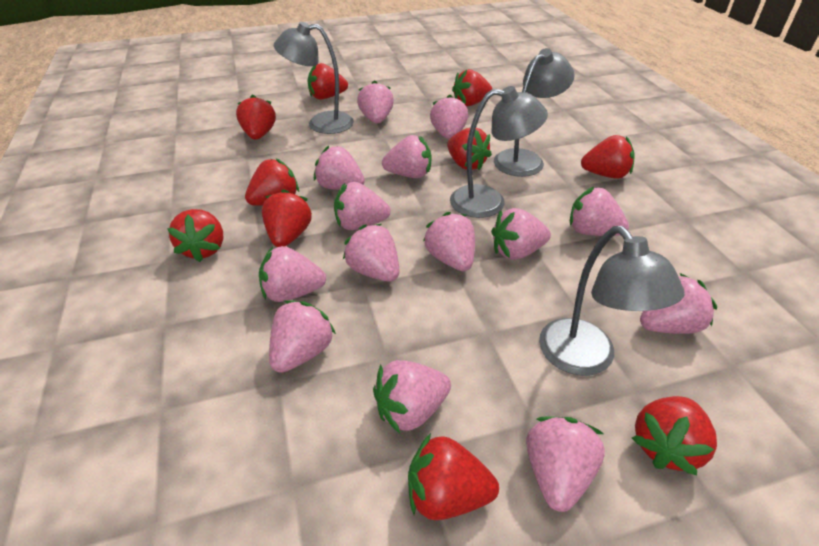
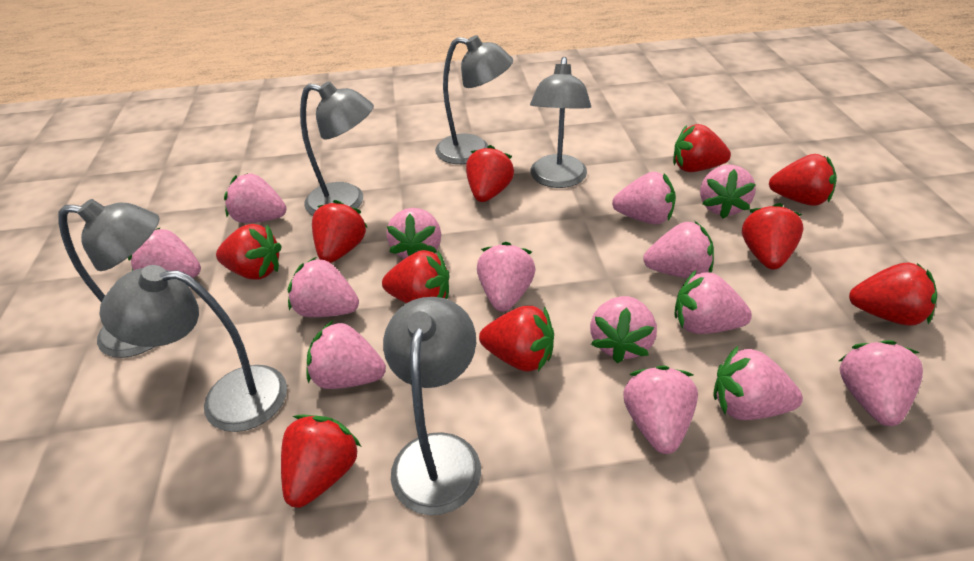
grey lamp: 4 -> 6

